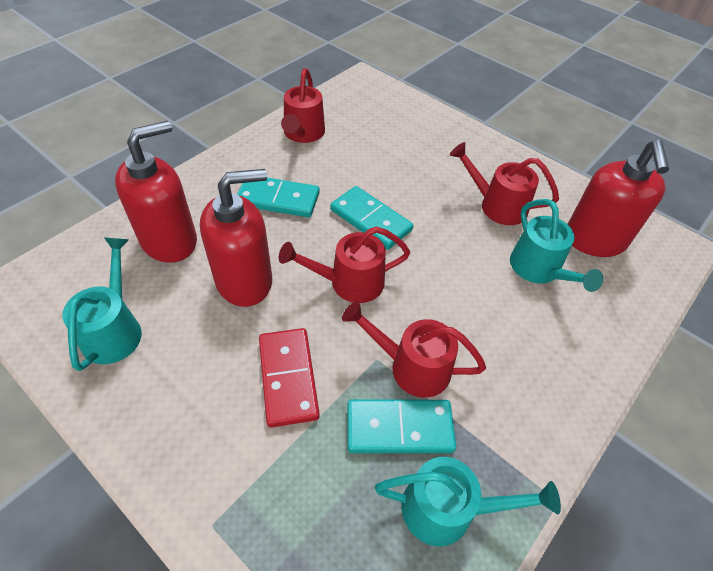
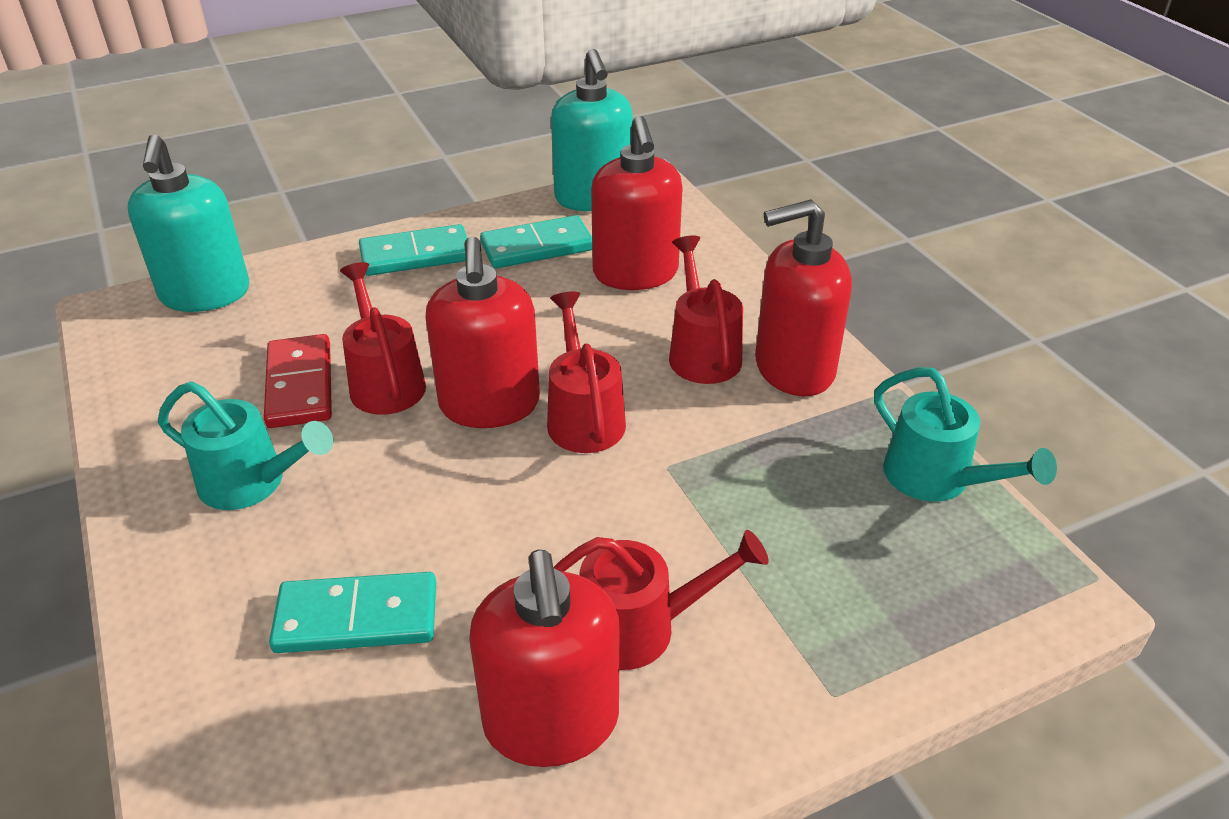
red soap dispenser: 3 -> 4
turquoise soap dispenser: 0 -> 2
turquoise watering can: 3 -> 2

